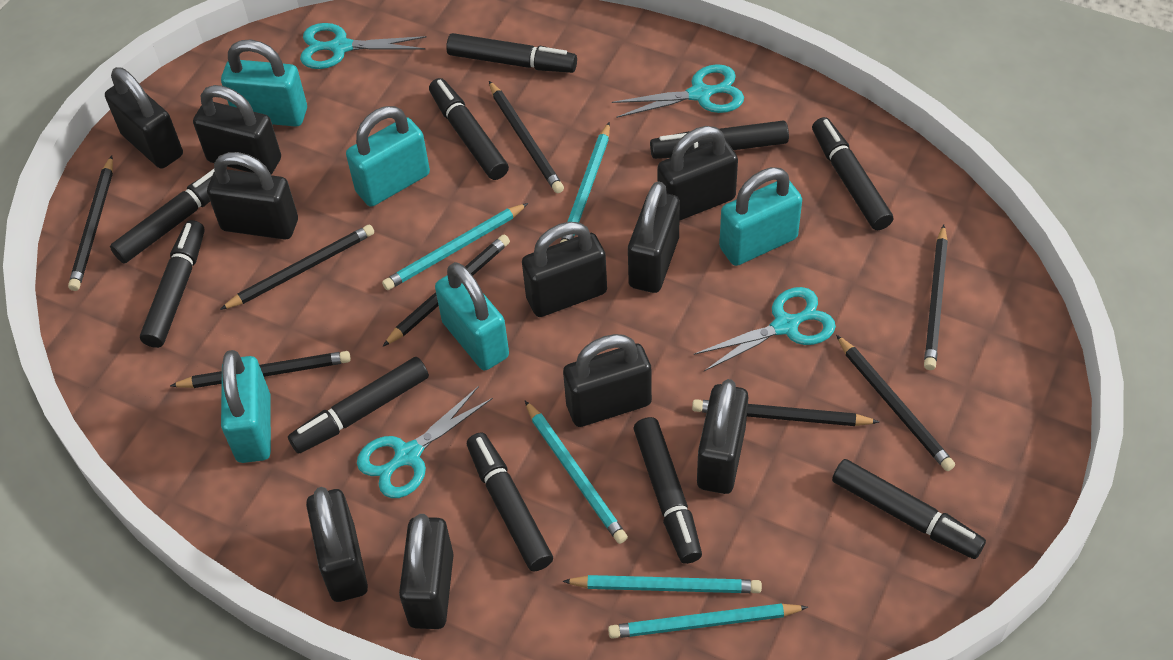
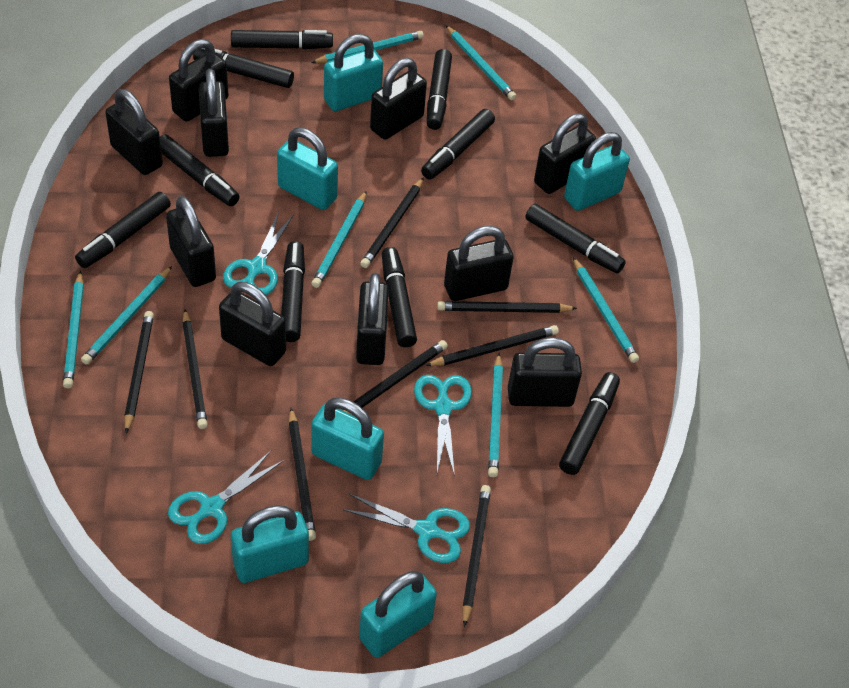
turquoise padlock: 5 -> 6
turquoise pencil: 5 -> 7

